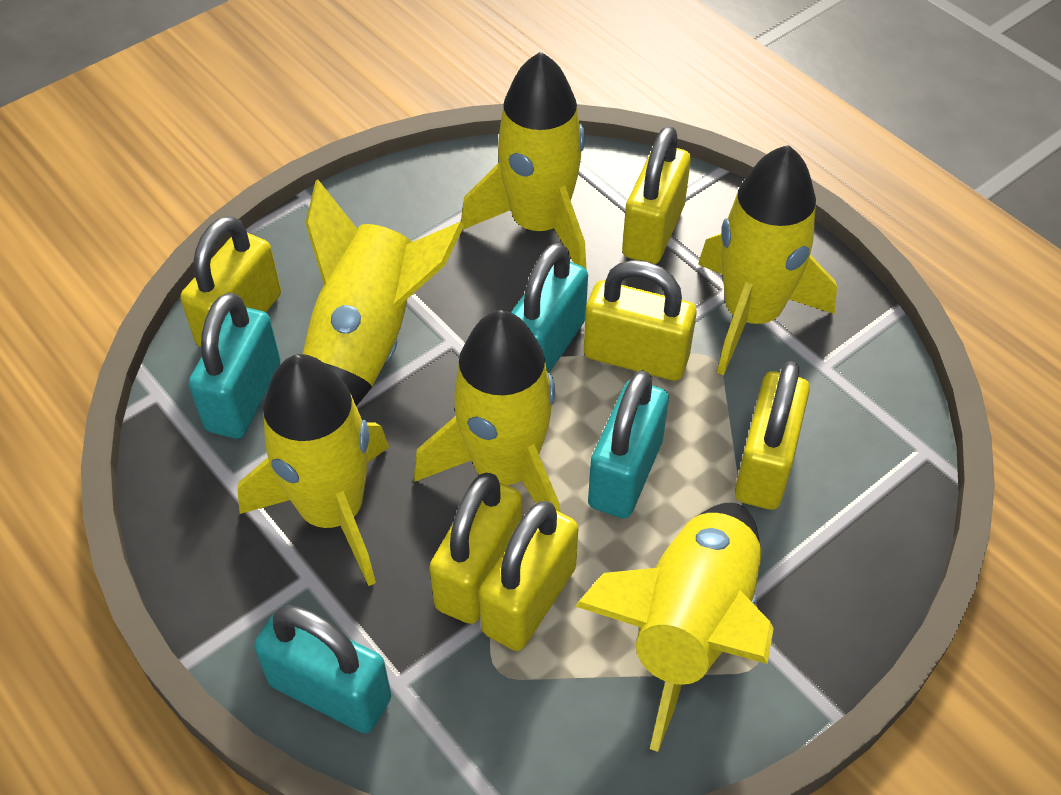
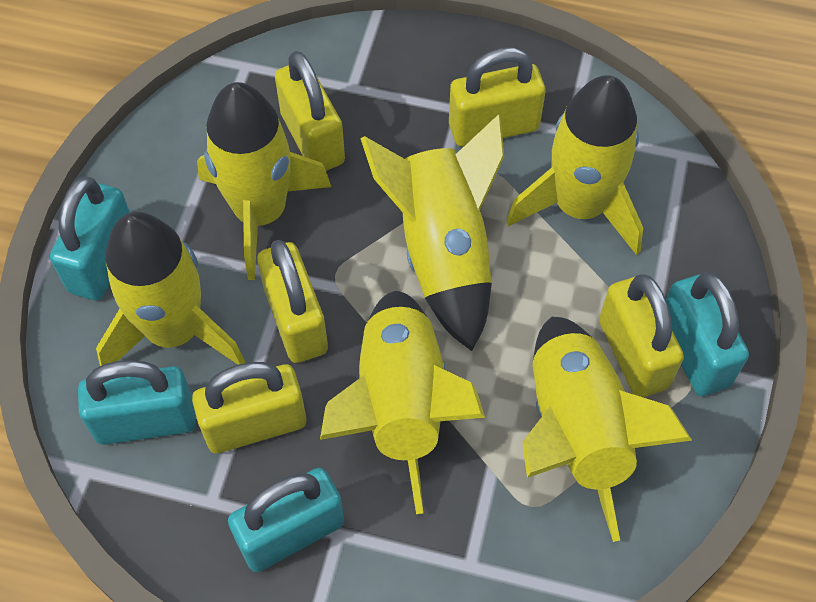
yellow padlock: 6 -> 5

